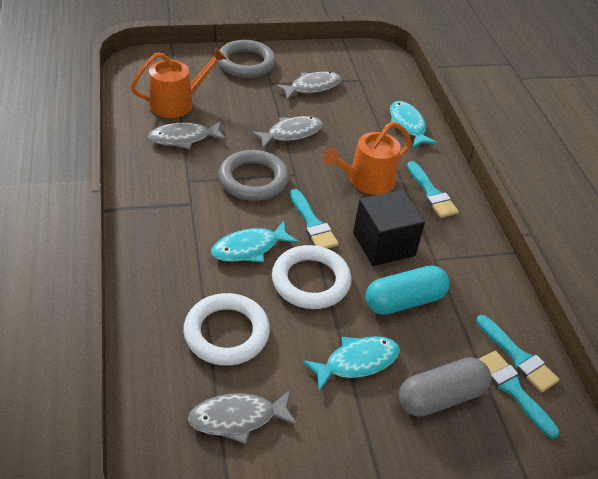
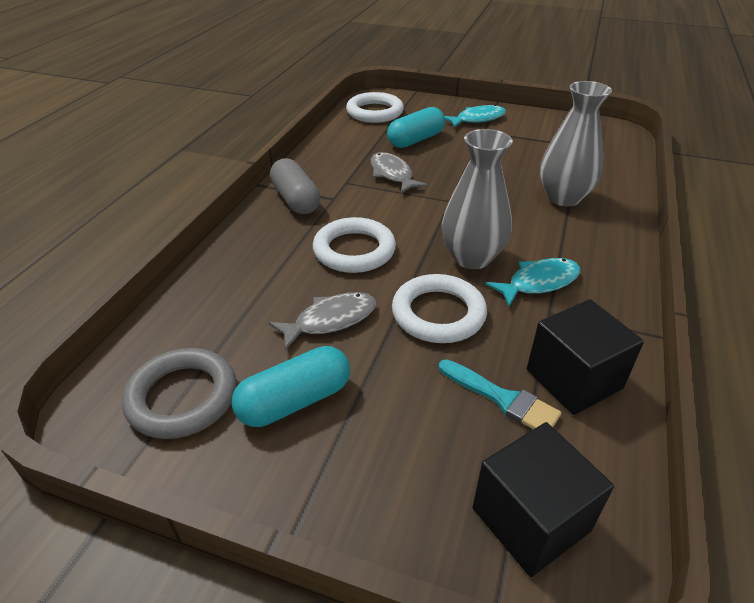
black cube: 1 -> 2
grey fish: 4 -> 2
grey ring: 2 -> 1
grey vase: 0 -> 2
orange watering can: 2 -> 0
turquoise brush: 4 -> 1
turquoise capsule: 1 -> 2
turquoise fish: 3 -> 2
white ring: 2 -> 3

